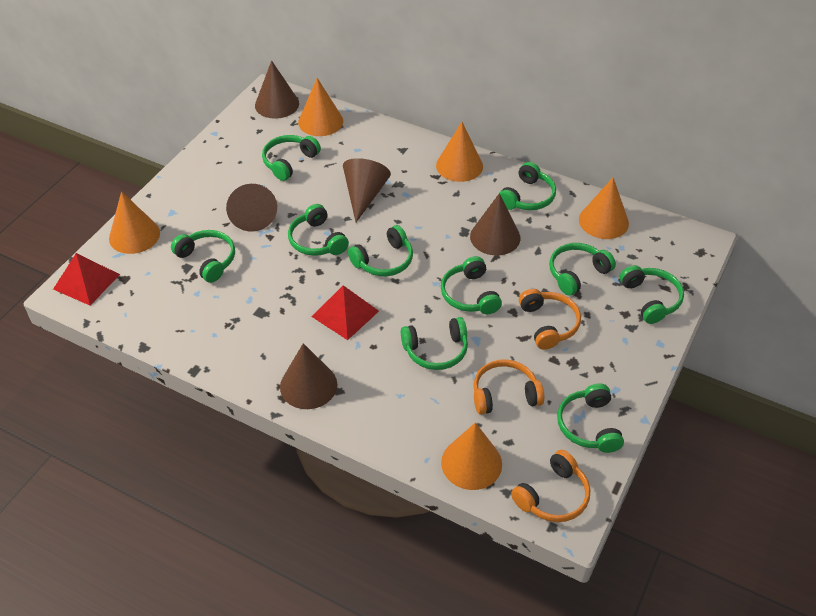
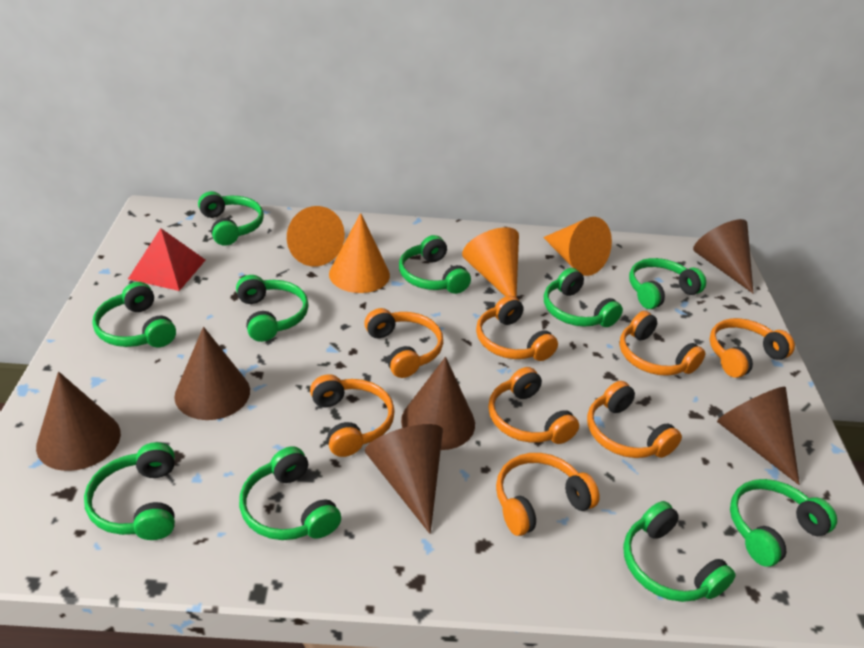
brown cone: 5 -> 6
orange cone: 5 -> 4
orange headphones: 3 -> 8
red pyramid: 2 -> 1

